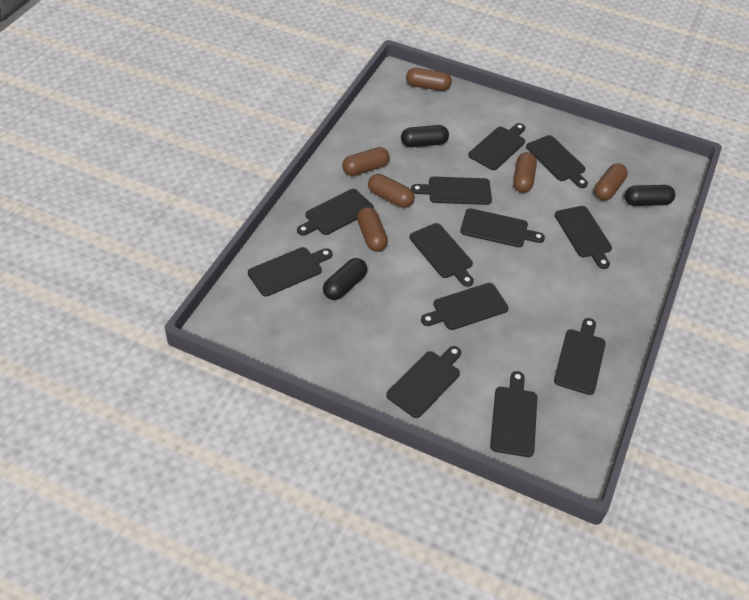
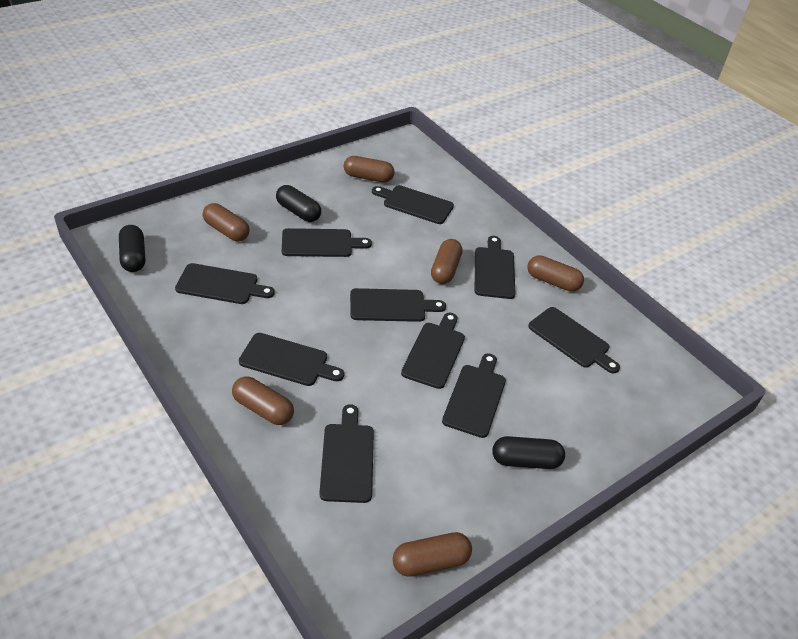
black cutting board: 12 -> 10

